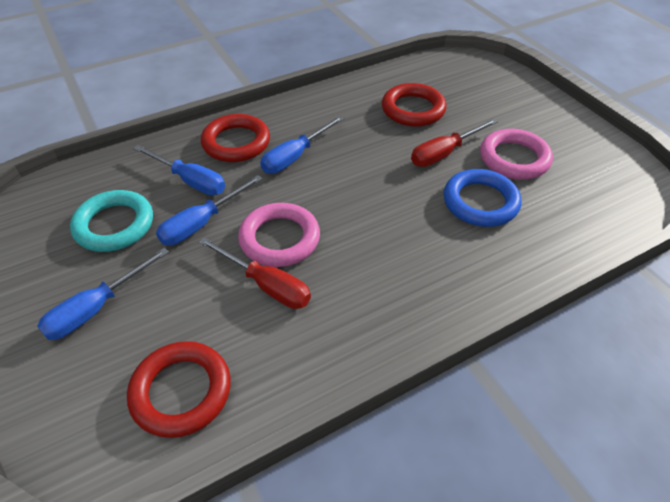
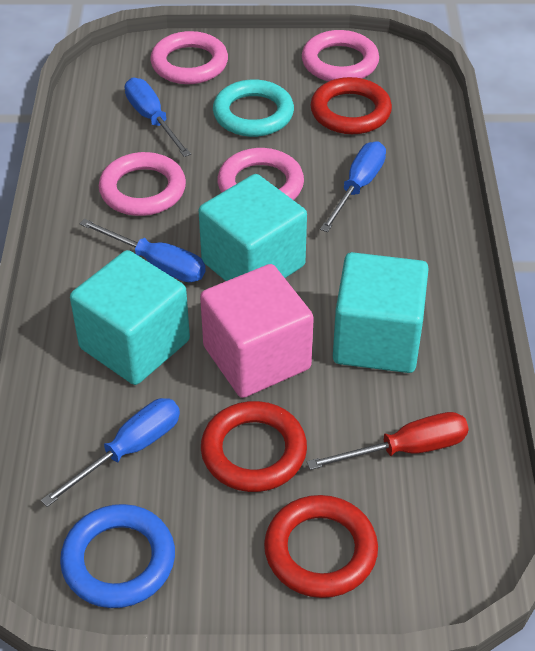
pink cube: 0 -> 1
pink ring: 2 -> 4
red screwdriver: 2 -> 1
turquoise cube: 0 -> 3

